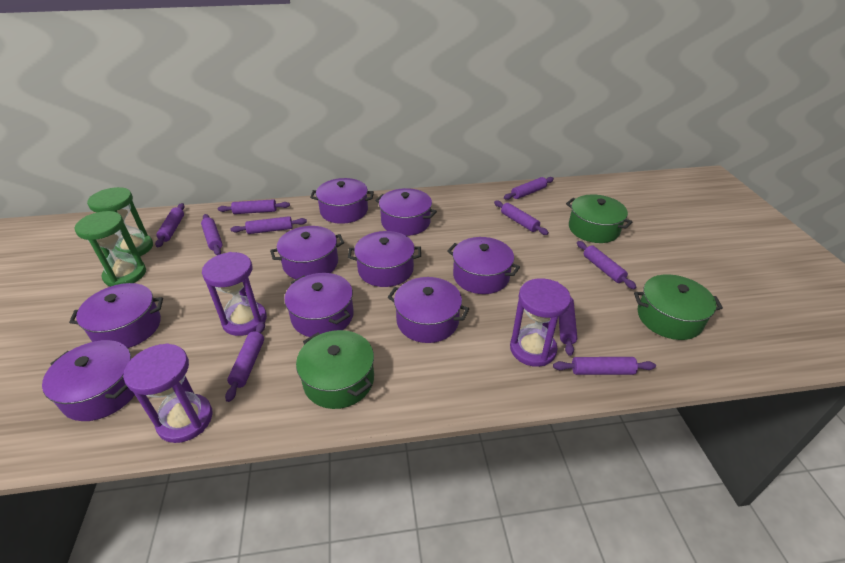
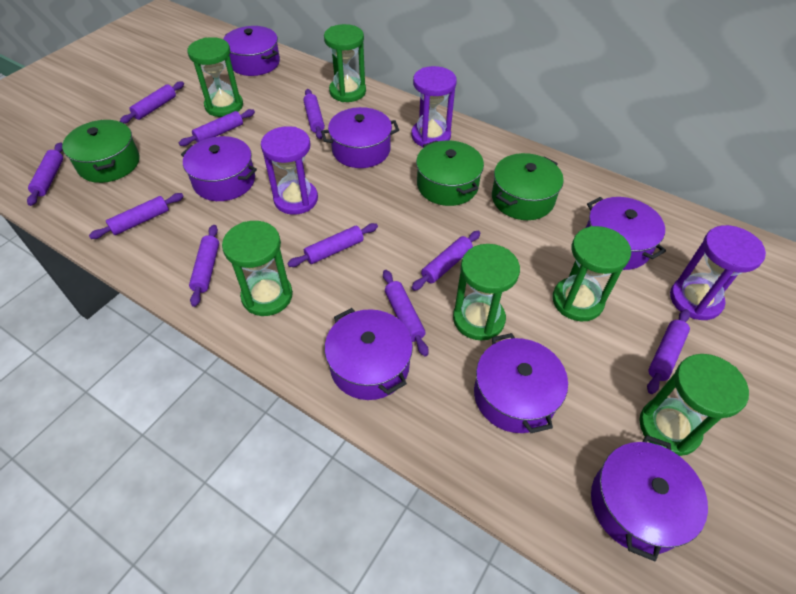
green hourglass: 2 -> 6
purple pot: 9 -> 7

